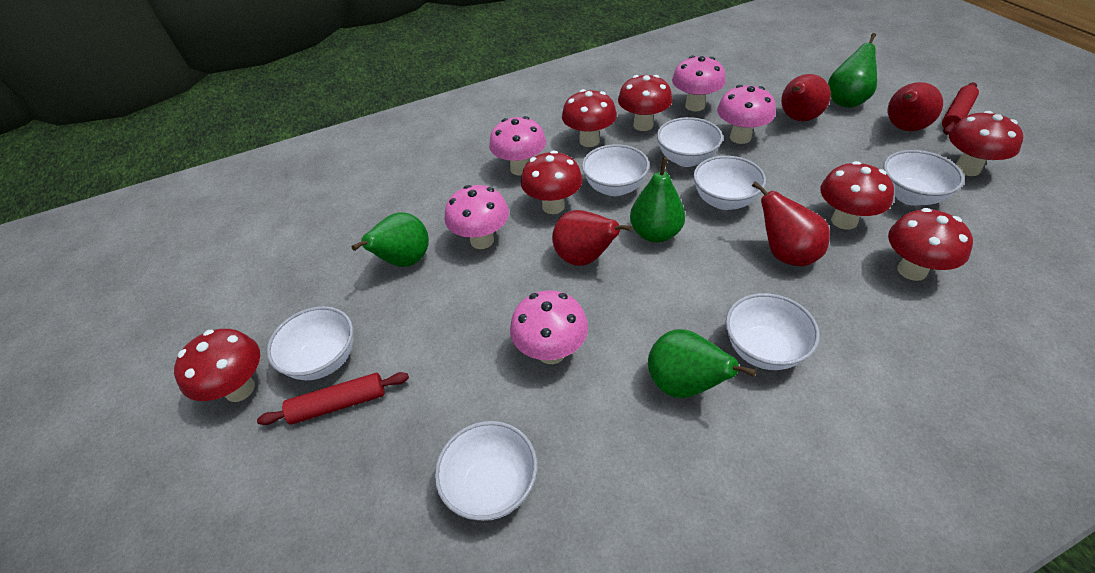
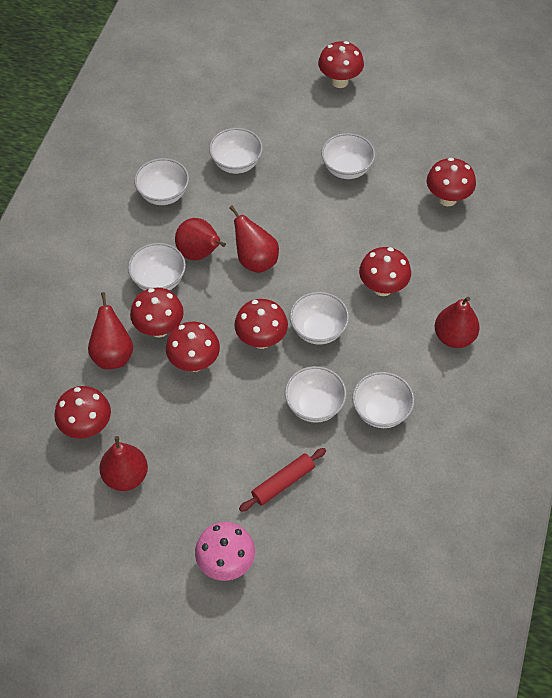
green pear: 4 -> 0
pink mushroom: 5 -> 1
red pear: 4 -> 5
red rolling pin: 2 -> 1

